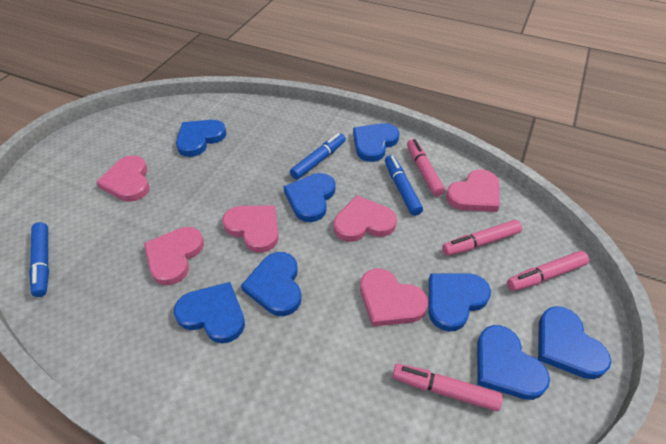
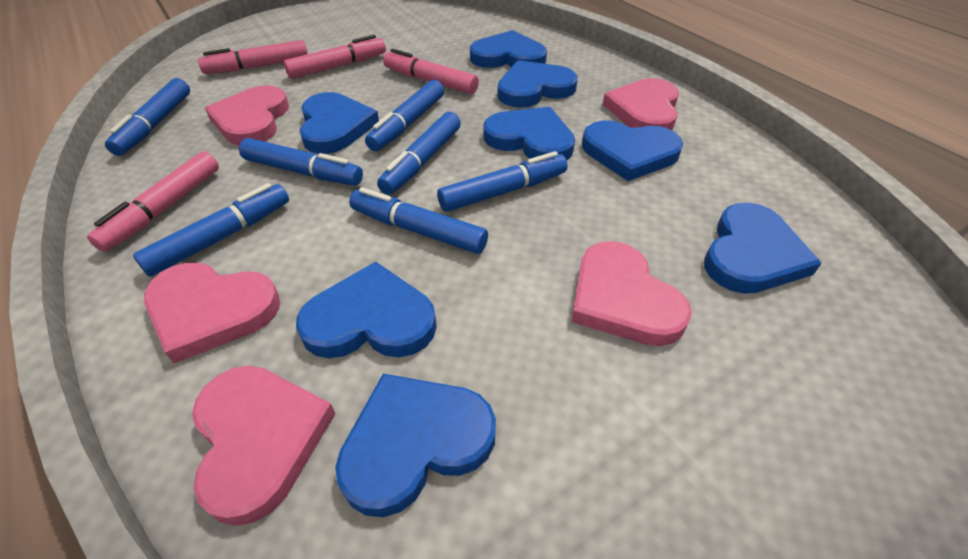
blue marker: 3 -> 7
pink heart: 6 -> 5

